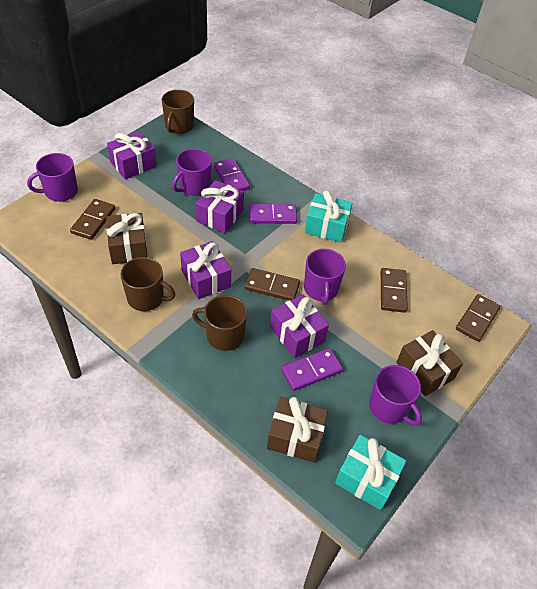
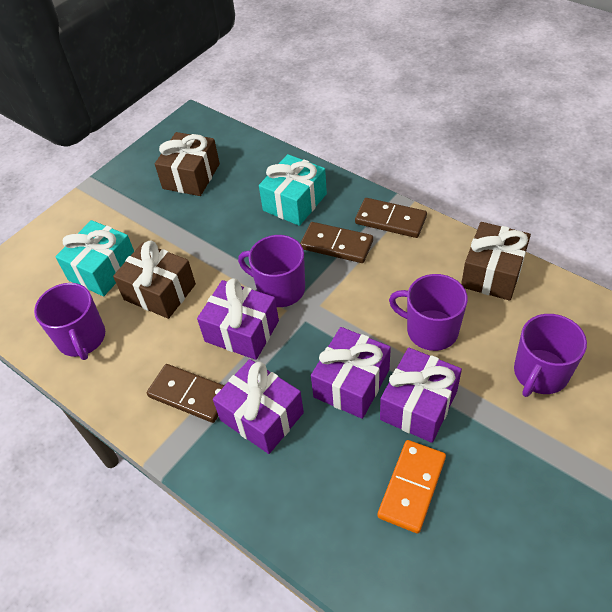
brown domino: 4 -> 3
brown mug: 3 -> 0
orange domino: 0 -> 1
purple domino: 3 -> 0

